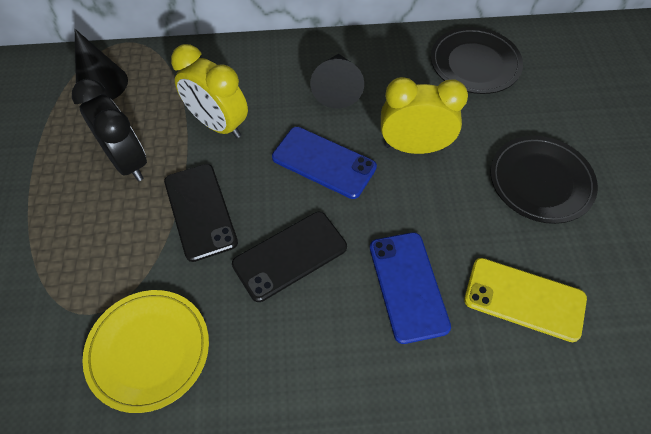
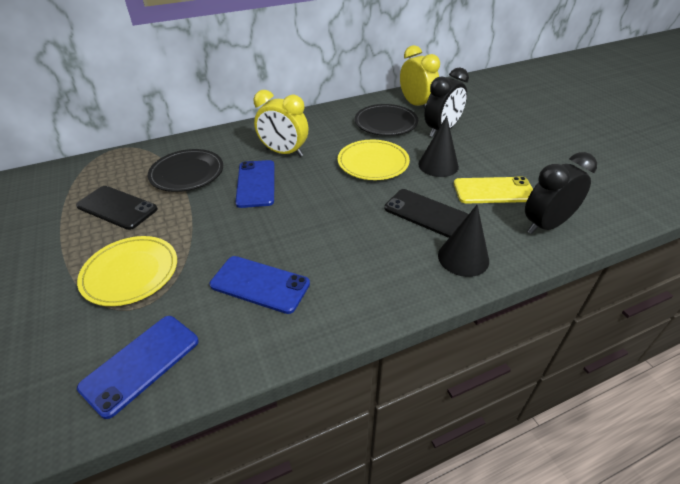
black clock: 1 -> 2
blue phone: 2 -> 3
yellow plate: 1 -> 2

